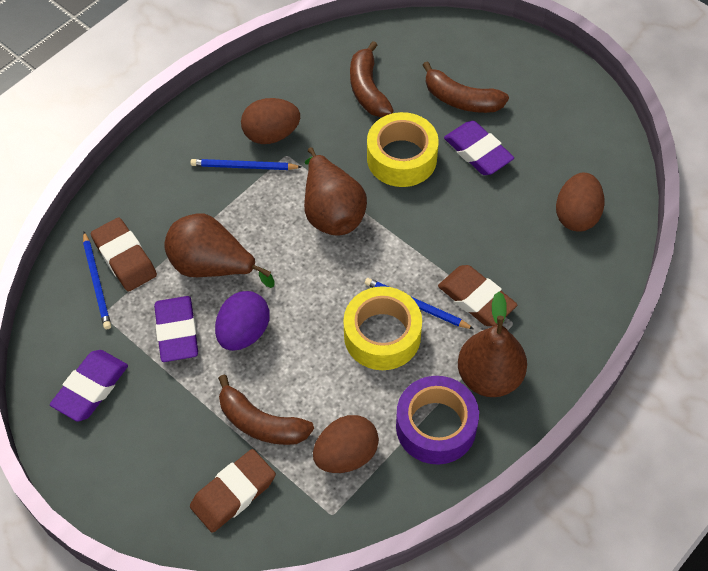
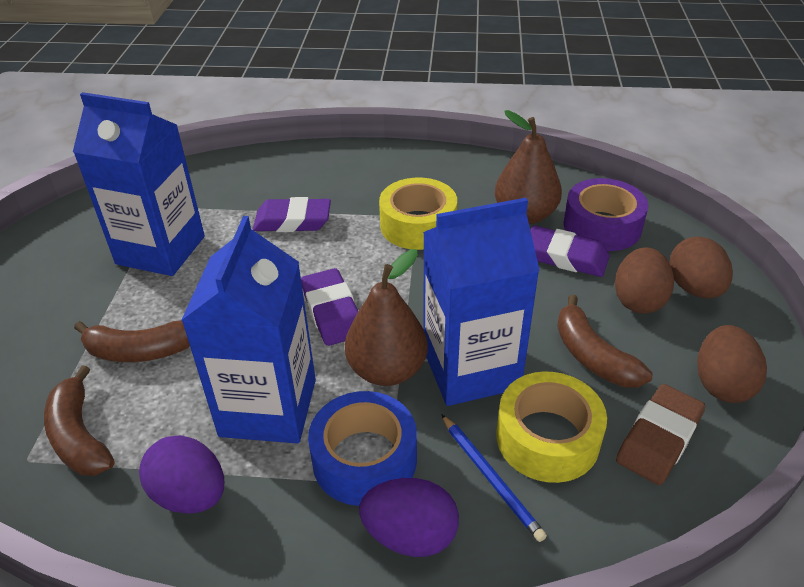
blue carton: 0 -> 3
blue pencil: 3 -> 1
blue tape: 0 -> 1
brown eraser: 3 -> 1
brown pear: 3 -> 2
purple egg: 1 -> 2

